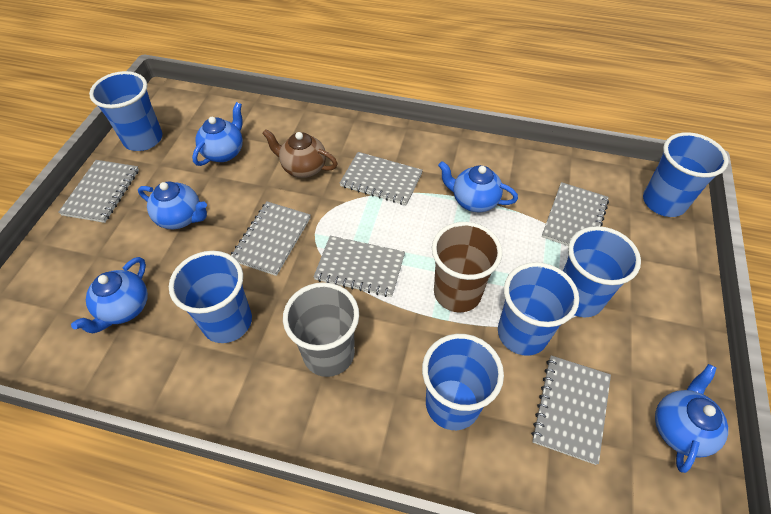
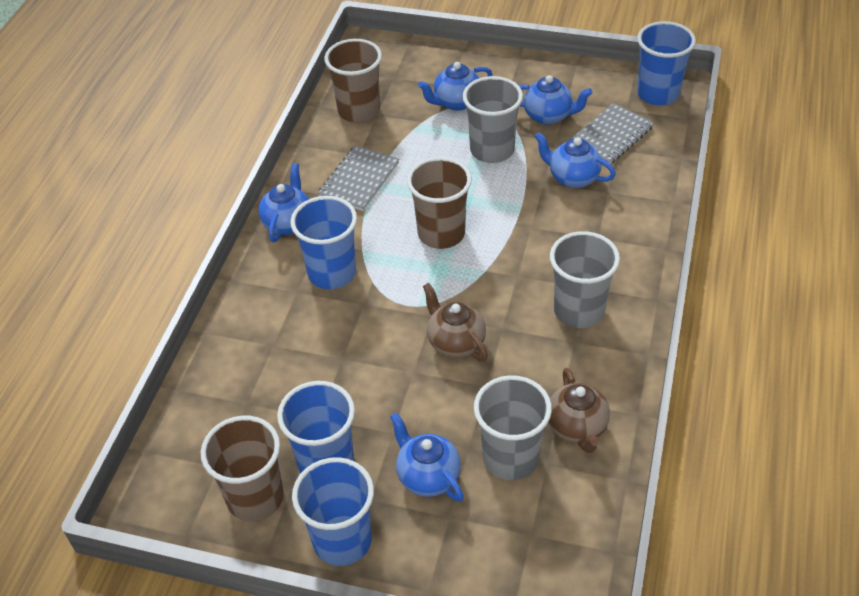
blue cup: 6 -> 4
brown cup: 1 -> 3
brown teapot: 1 -> 2
grey cup: 1 -> 3
grey notebook: 6 -> 2

